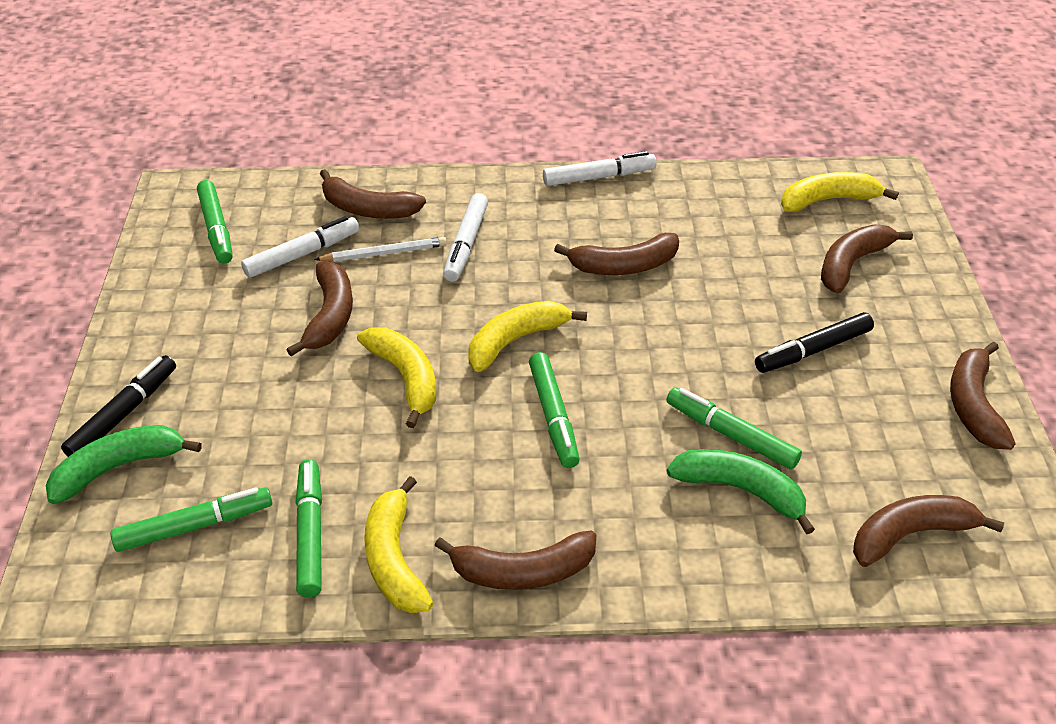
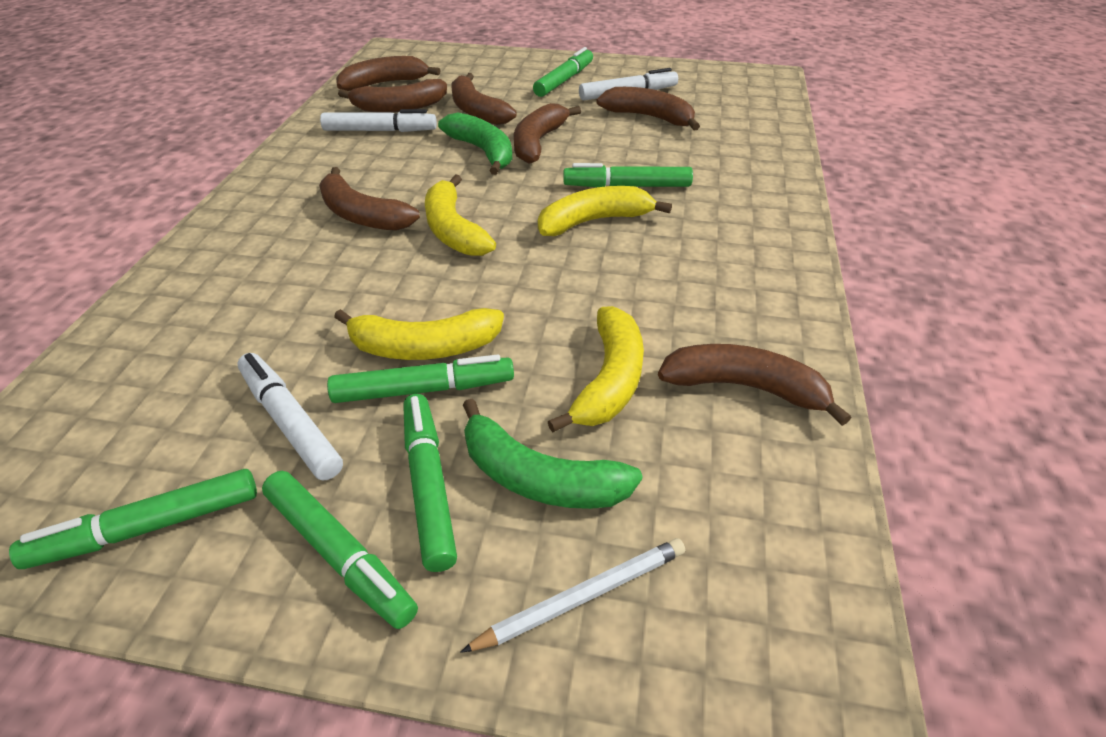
black marker: 2 -> 0
green marker: 5 -> 6

